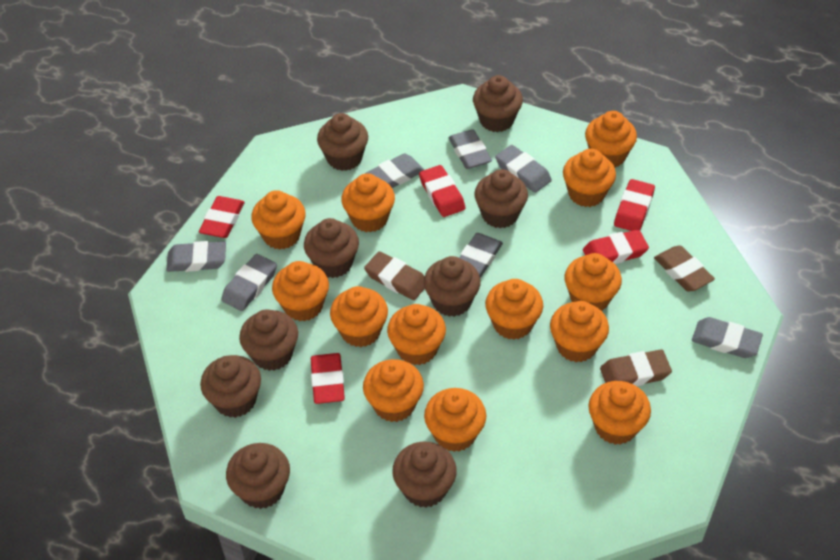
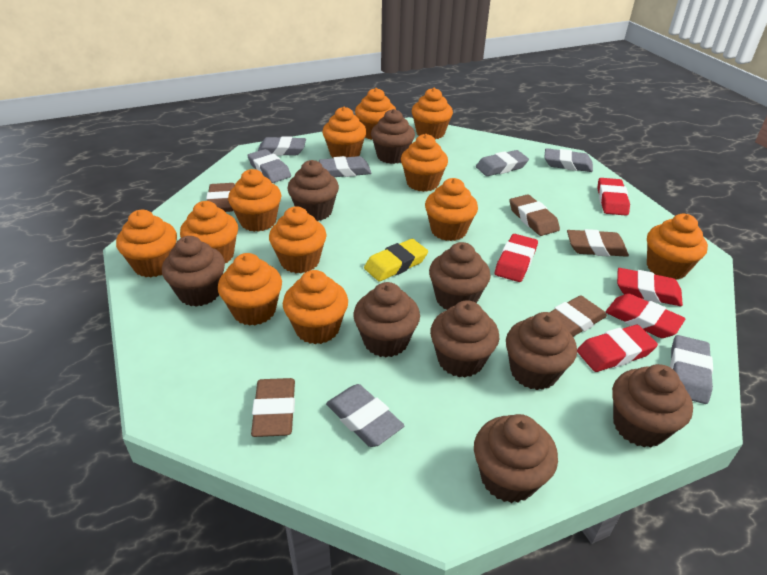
brown eraser: 3 -> 5
orange cupcake: 13 -> 12
yellow eraser: 0 -> 1

